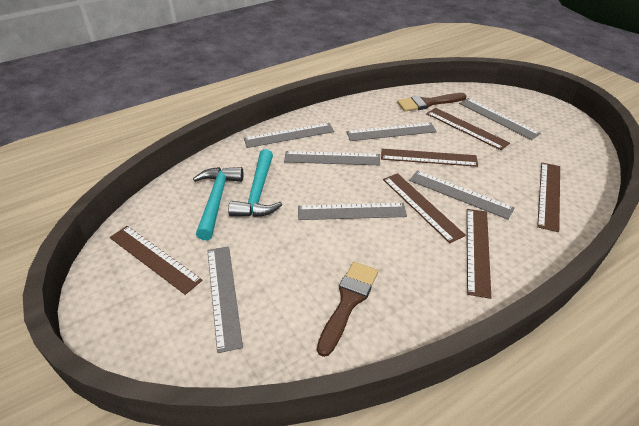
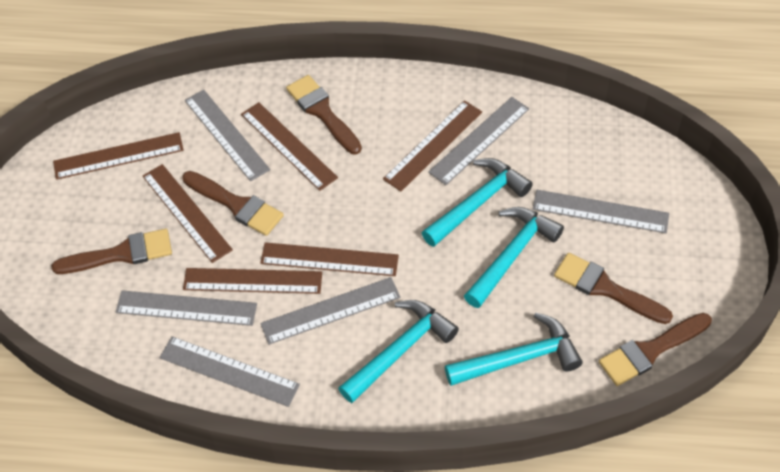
brown brush: 2 -> 5
grey ruler: 7 -> 6
turquoise hammer: 2 -> 4

